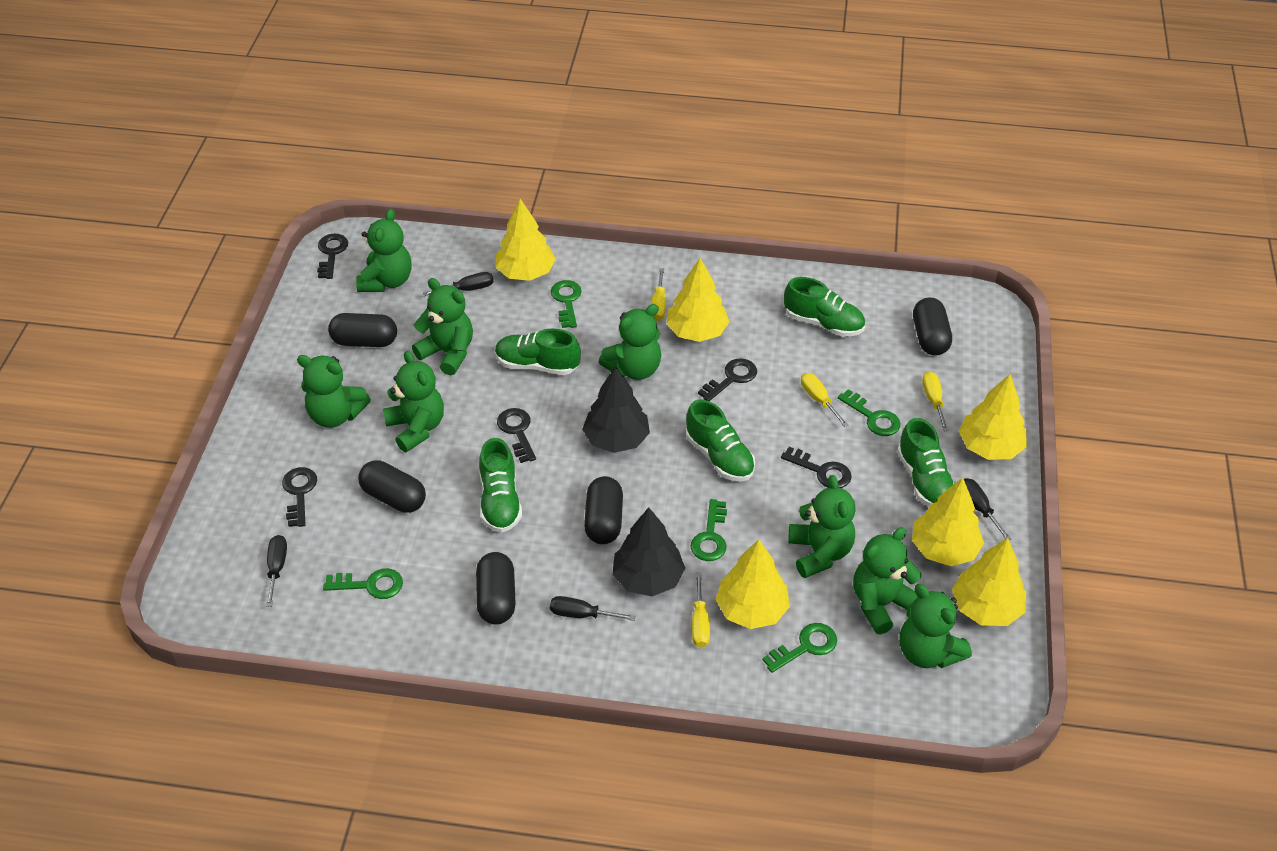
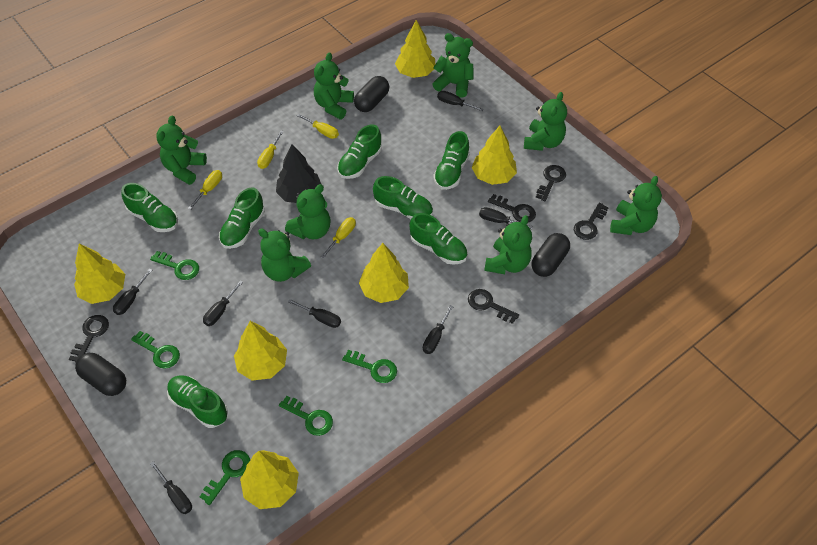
black capsule: 5 -> 3
black screwdriver: 4 -> 7
black tree: 2 -> 1
green shoe: 5 -> 7

